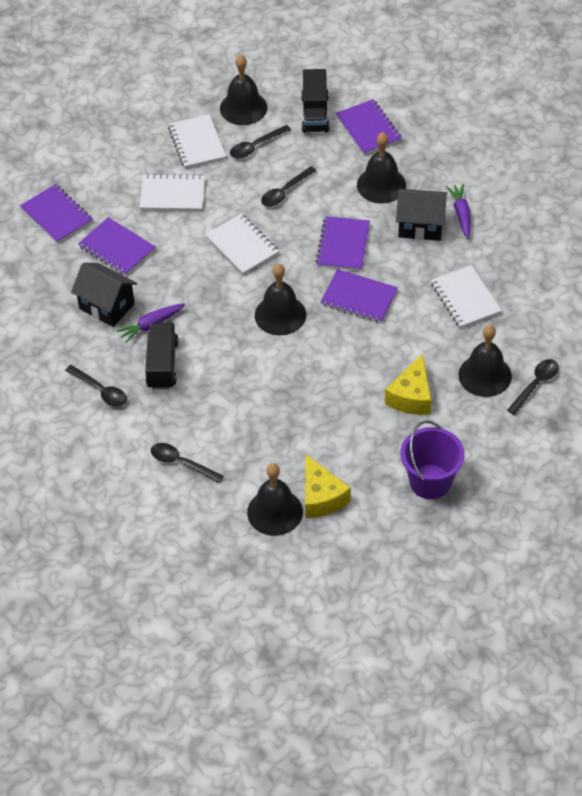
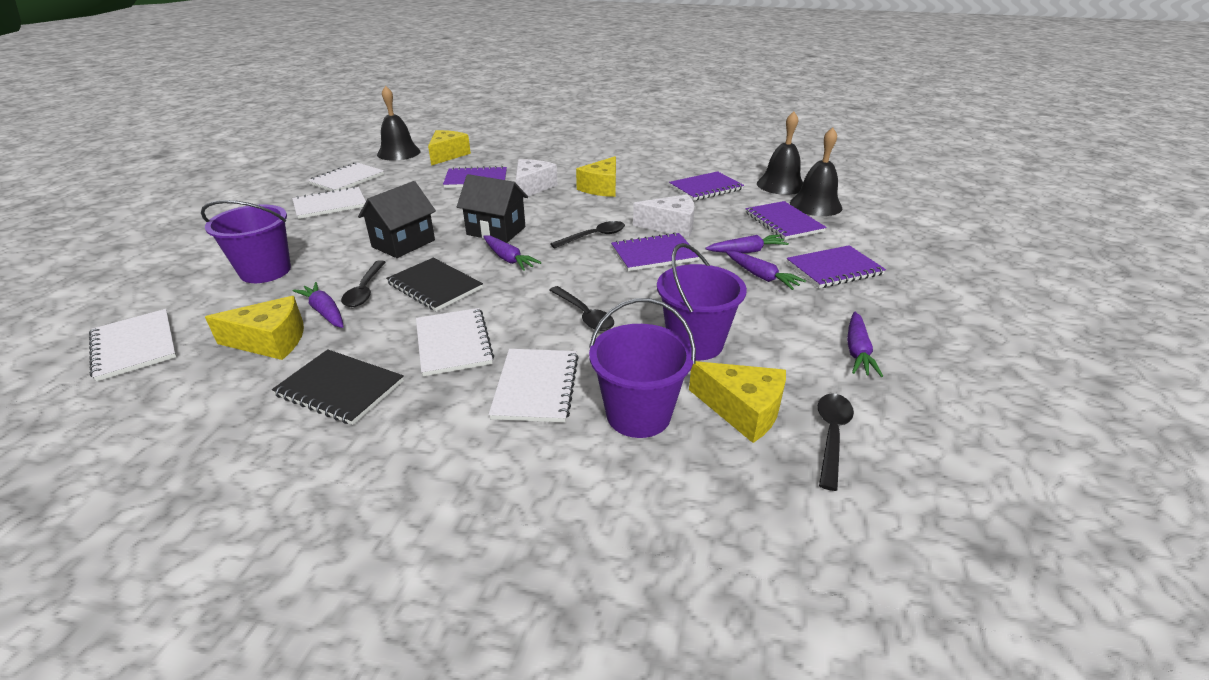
black bell: 5 -> 3
black notebook: 0 -> 2
black spoon: 5 -> 4
black truck: 2 -> 0
purple bucket: 1 -> 3
purple carrot: 2 -> 5
white cheese: 0 -> 2
white notebook: 4 -> 5
yellow cheese: 2 -> 4

